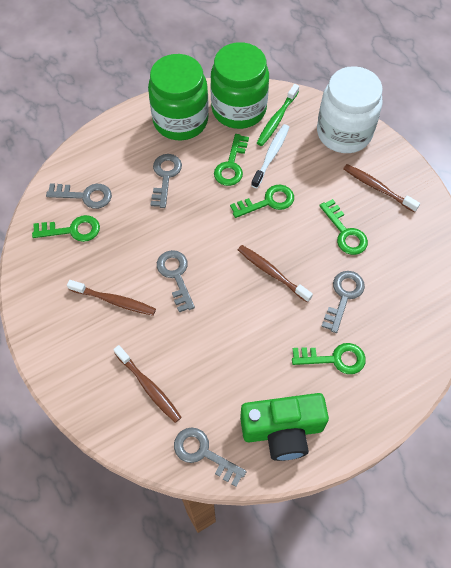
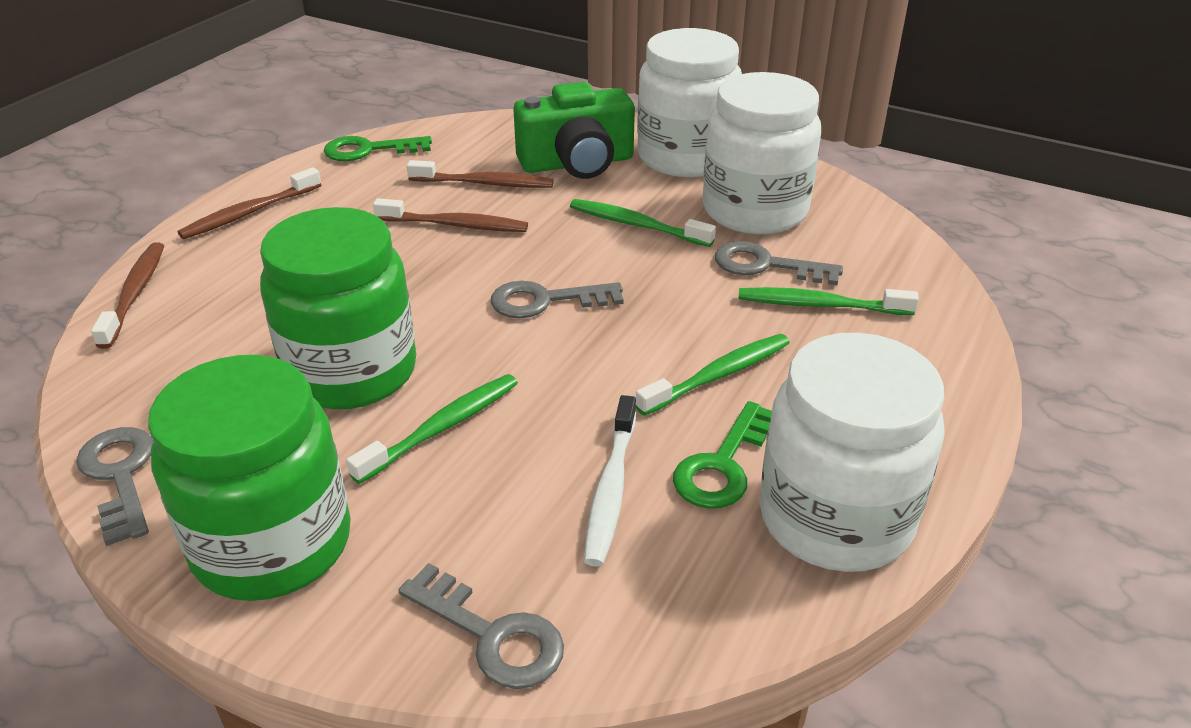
green key: 5 -> 2
green toothbrush: 1 -> 4
grey key: 5 -> 4
white jar: 1 -> 3

